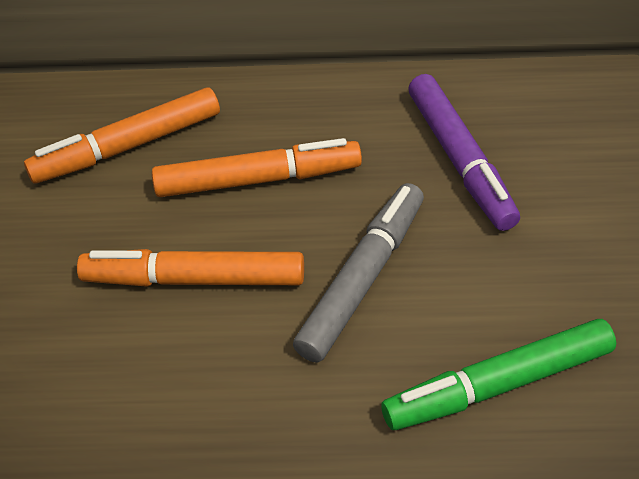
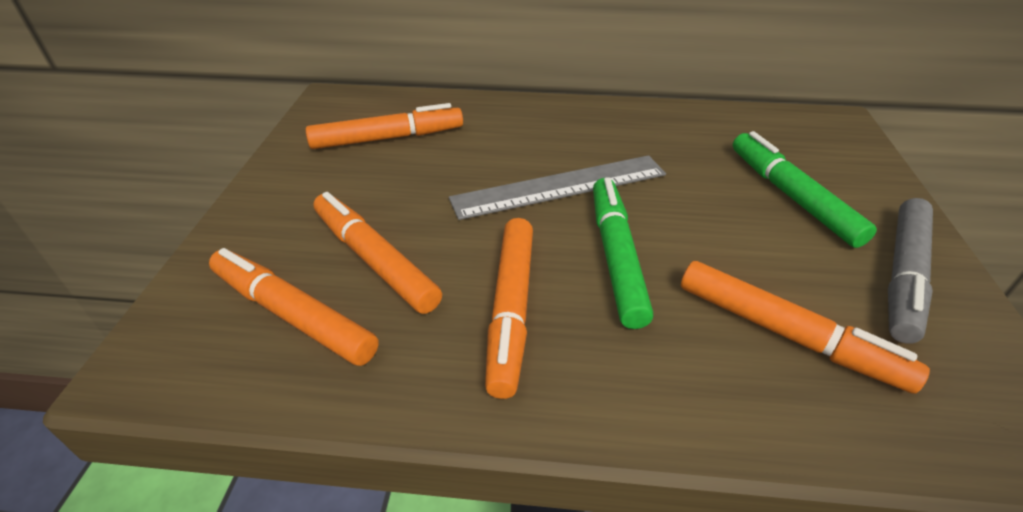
green marker: 1 -> 2
grey ruler: 0 -> 1
orange marker: 3 -> 5
purple marker: 1 -> 0

